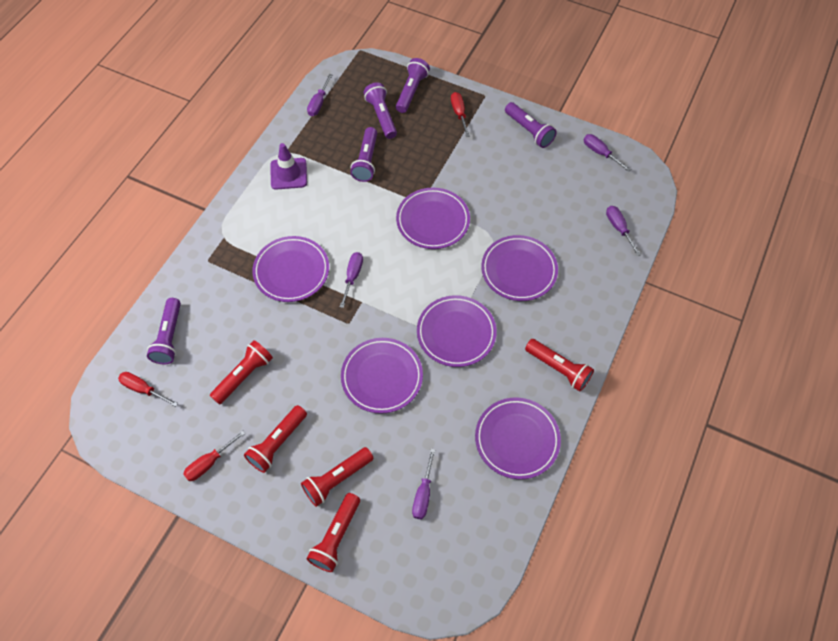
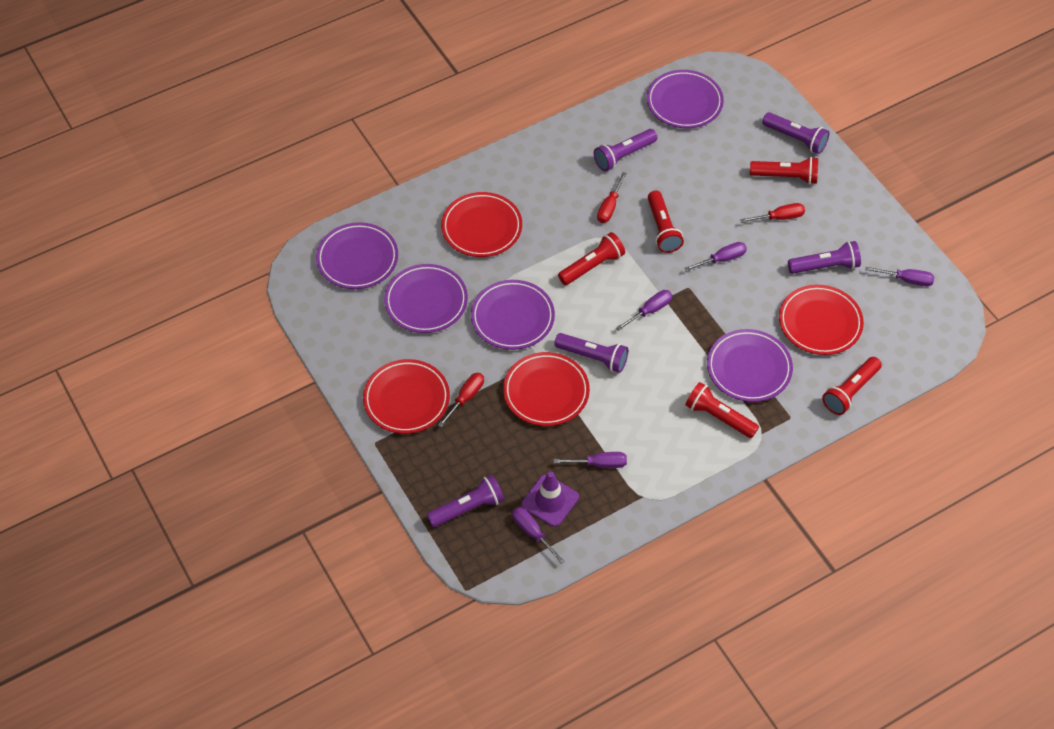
purple plate: 6 -> 5
red plate: 0 -> 4

